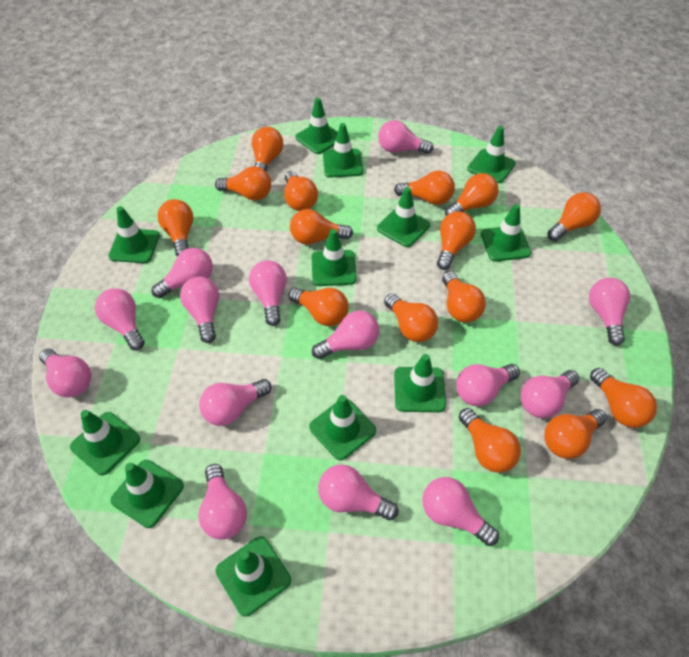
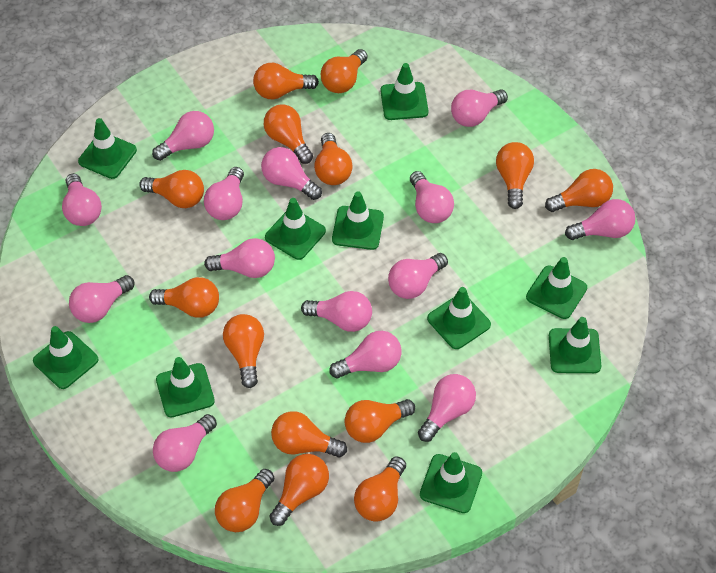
green traffic cone: 12 -> 10
orange light bulb: 15 -> 14

